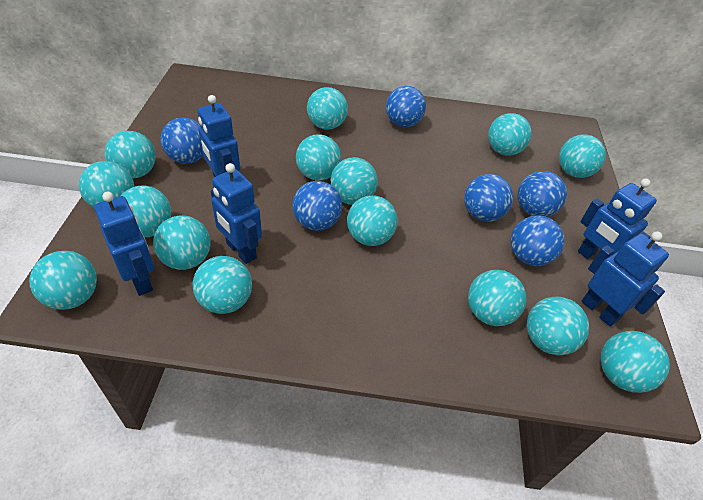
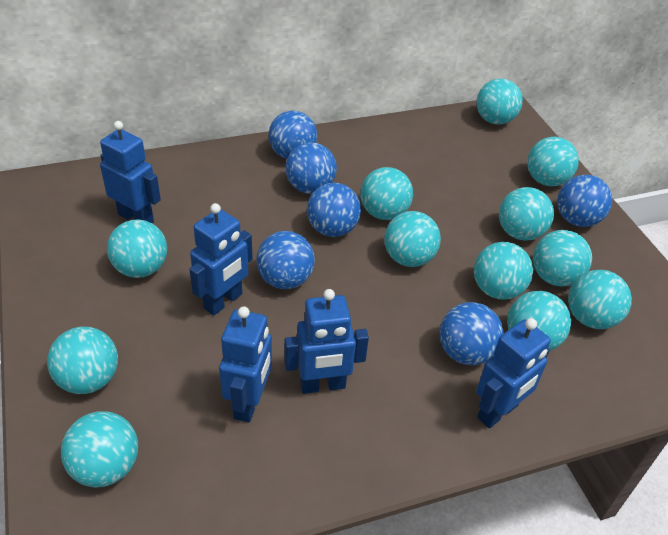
turquoise ball: 15 -> 12

